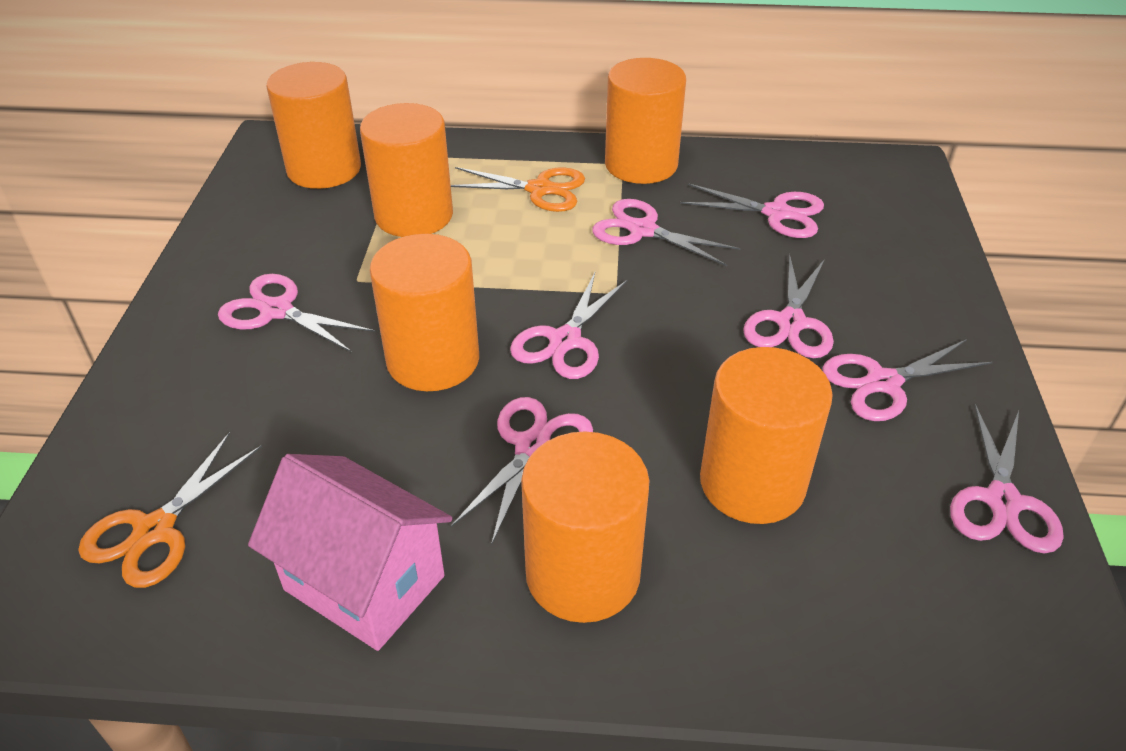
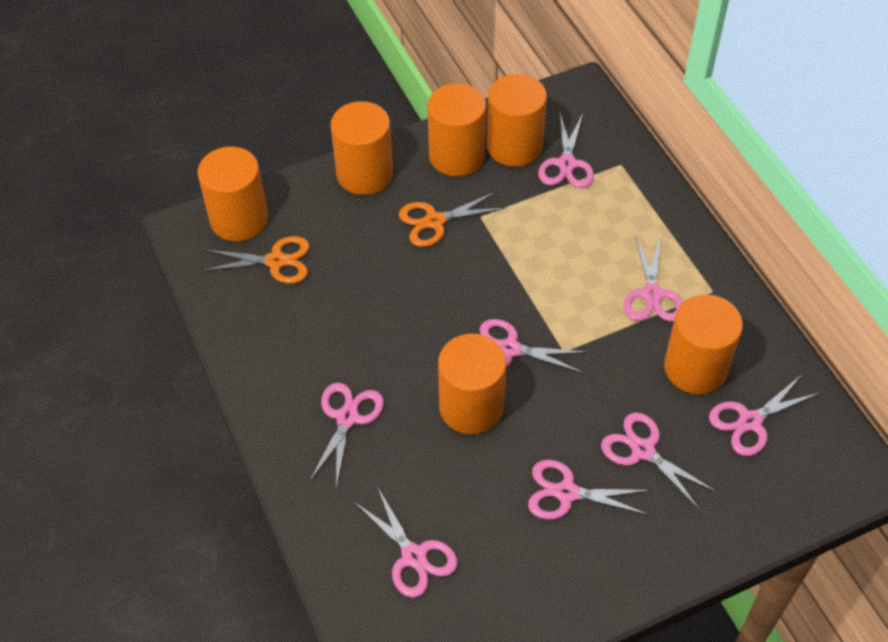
pink house: 1 -> 0

